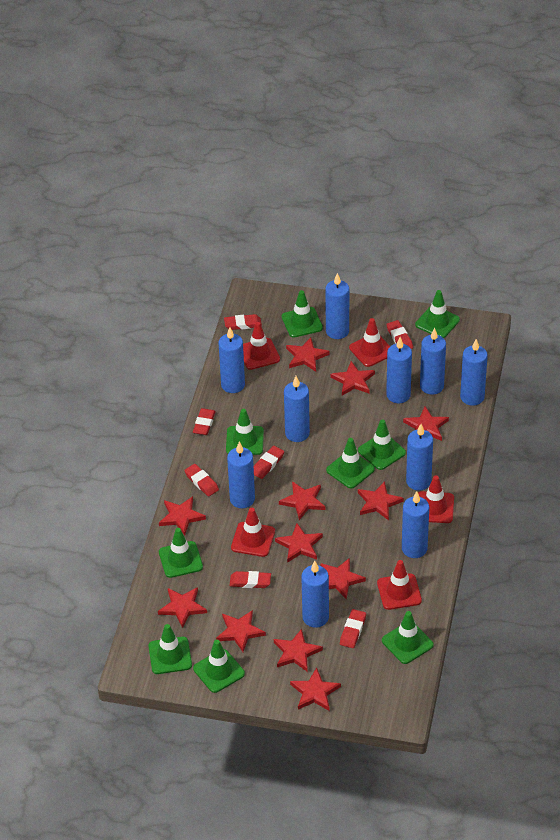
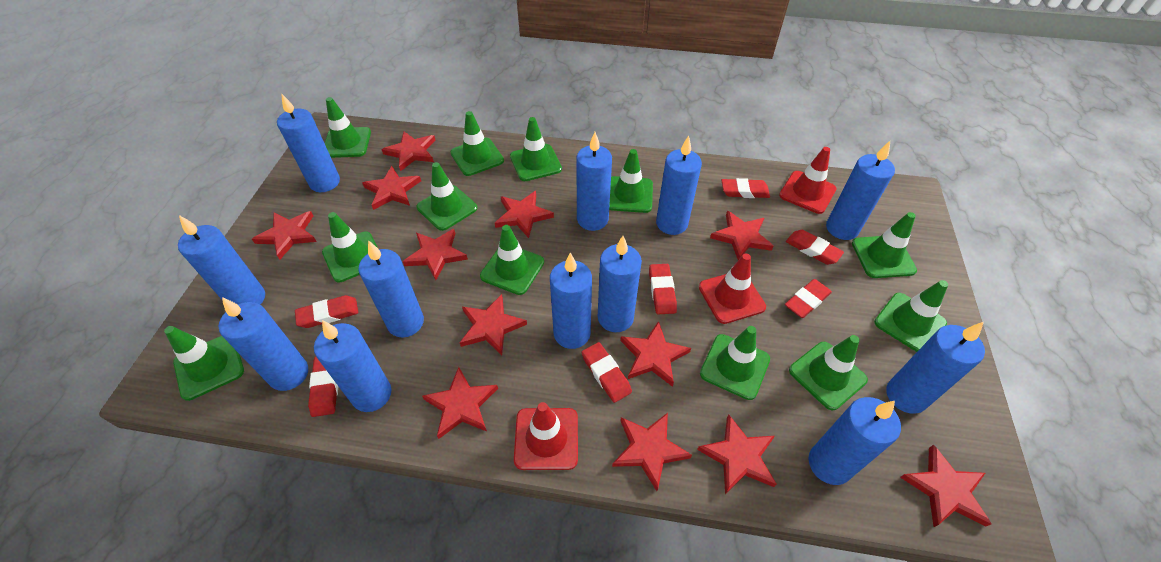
blue candle: 10 -> 12
green traffic cone: 9 -> 12
red traffic cone: 5 -> 3

